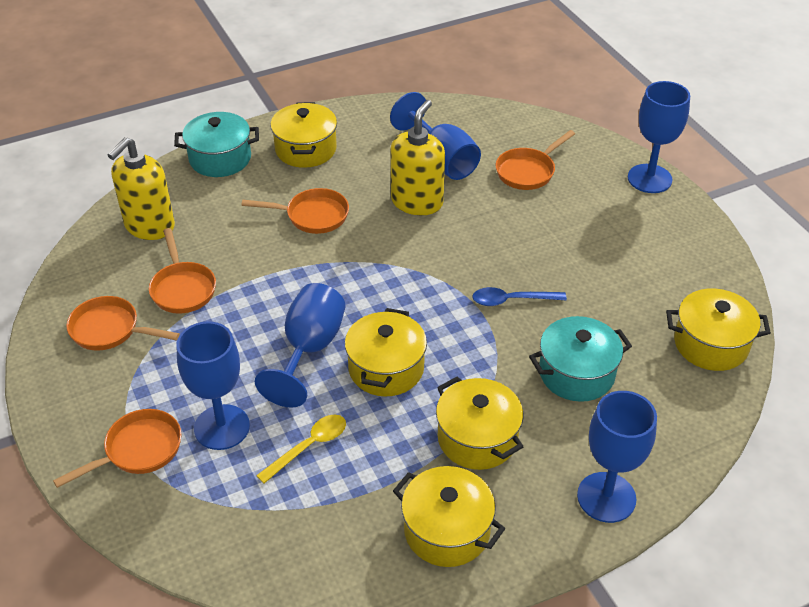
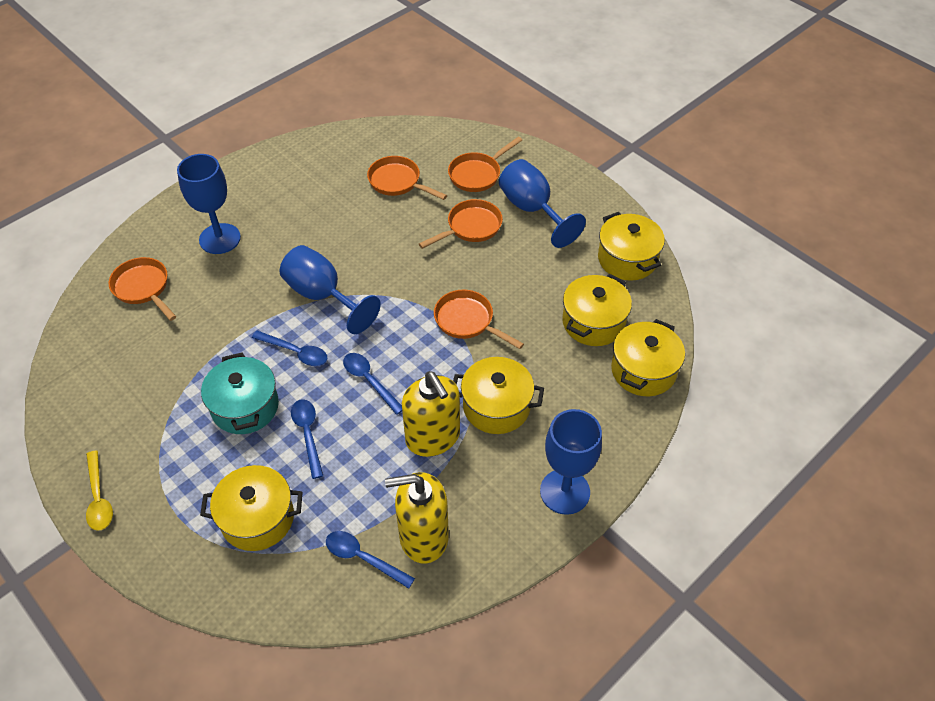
blue goblet: 5 -> 4
blue spoon: 1 -> 4
turquoise pot: 2 -> 1

